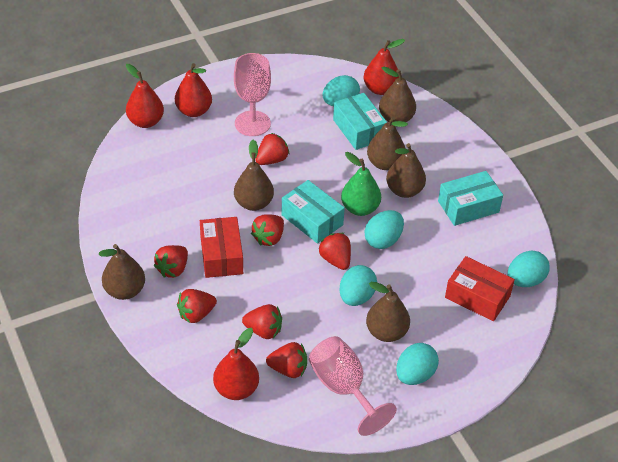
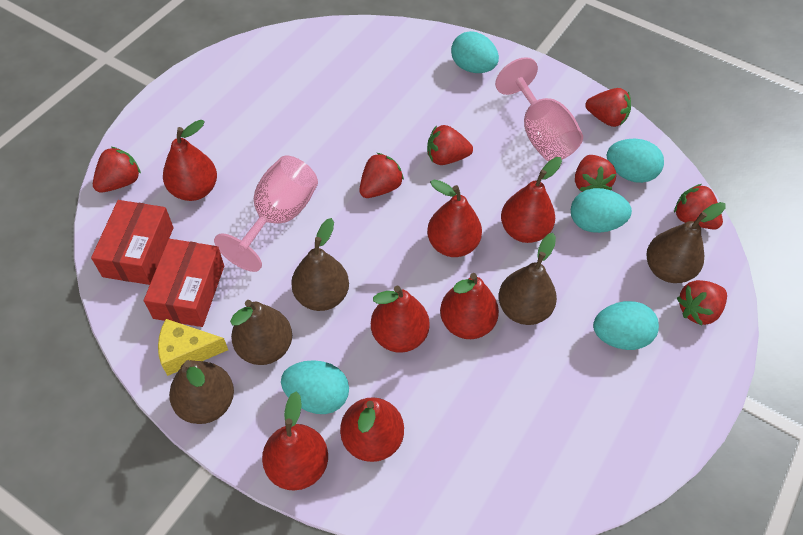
brown pear: 6 -> 5
green pear: 1 -> 0
red pear: 4 -> 7
turquoise box: 3 -> 0
yellow cheese: 0 -> 1

